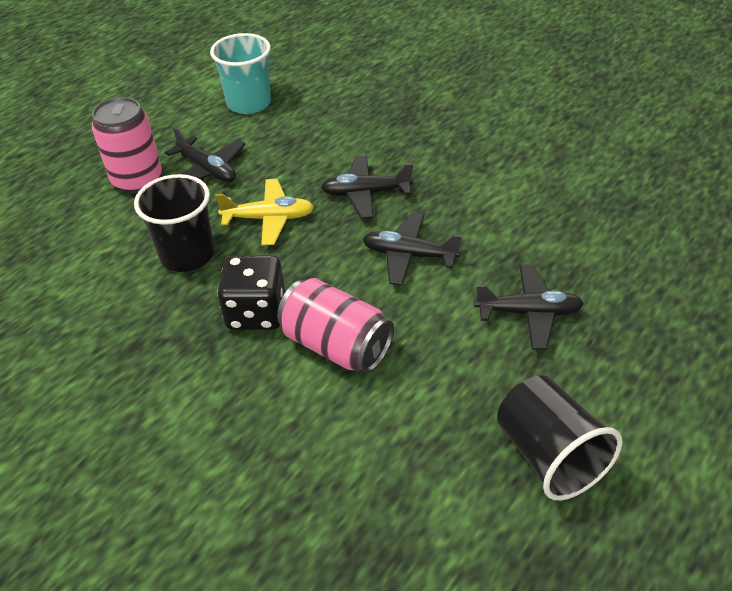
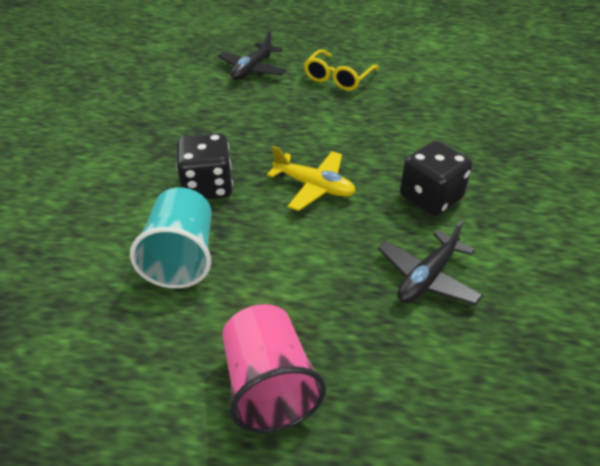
black cup: 2 -> 0
black dice: 1 -> 2
black plane: 4 -> 2
pink can: 2 -> 0
pink cup: 0 -> 1
yellow glasses: 0 -> 1

